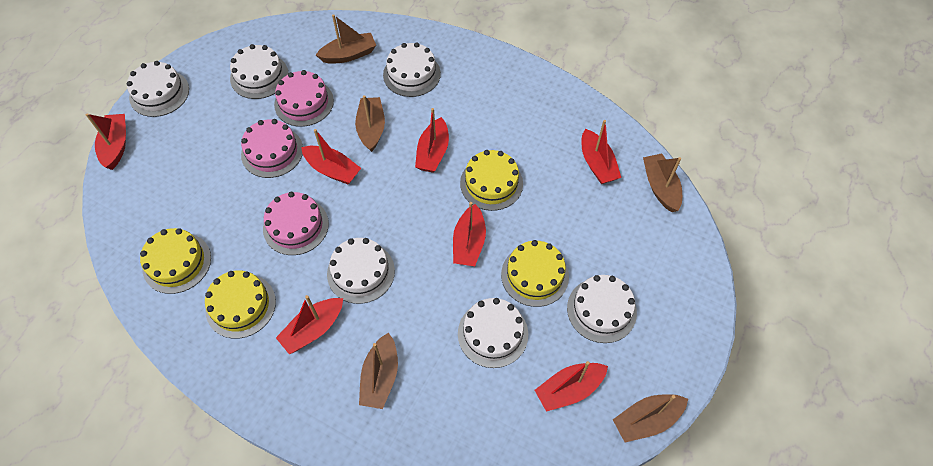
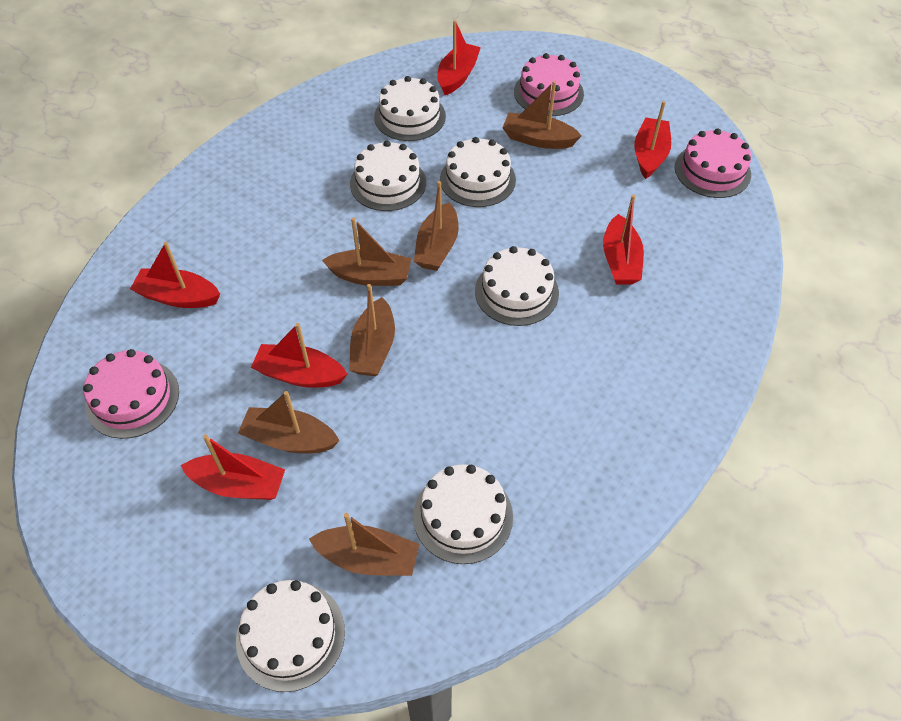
brown boat: 5 -> 6
red boat: 7 -> 6
yellow cake: 4 -> 0

